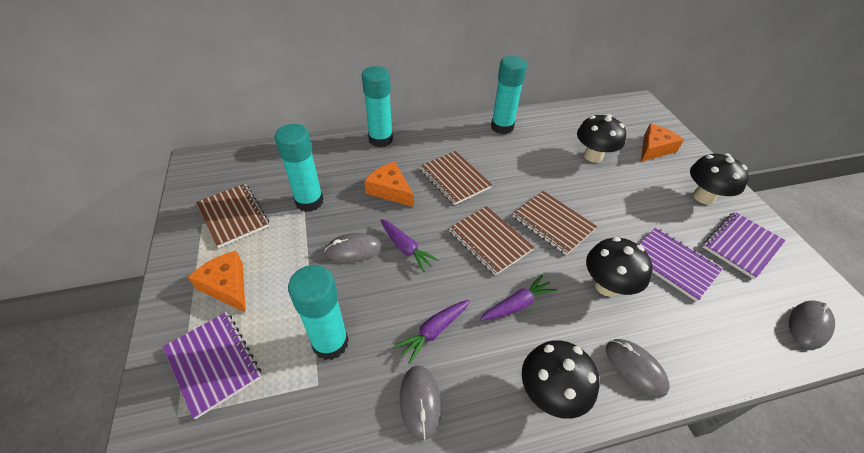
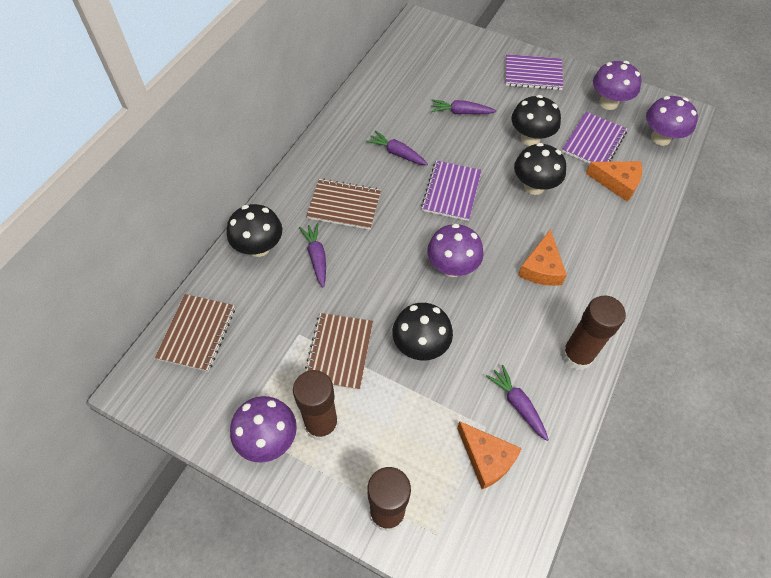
brown glue stick: 0 -> 3
brown notebook: 4 -> 3
grey mouse: 4 -> 0
purple carrot: 3 -> 4
purple mushroom: 0 -> 4
turquoise glue stick: 4 -> 0

